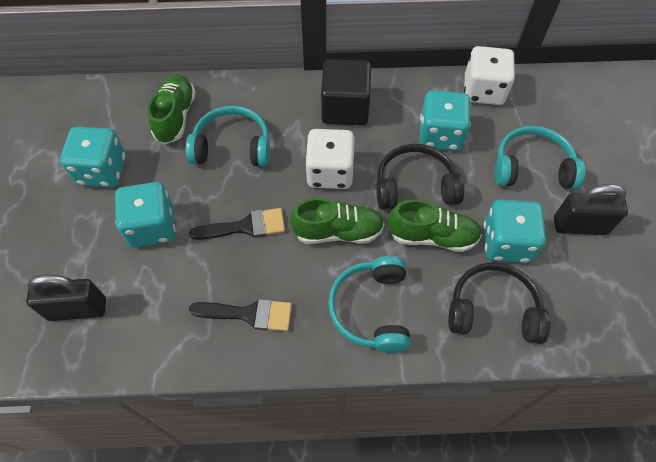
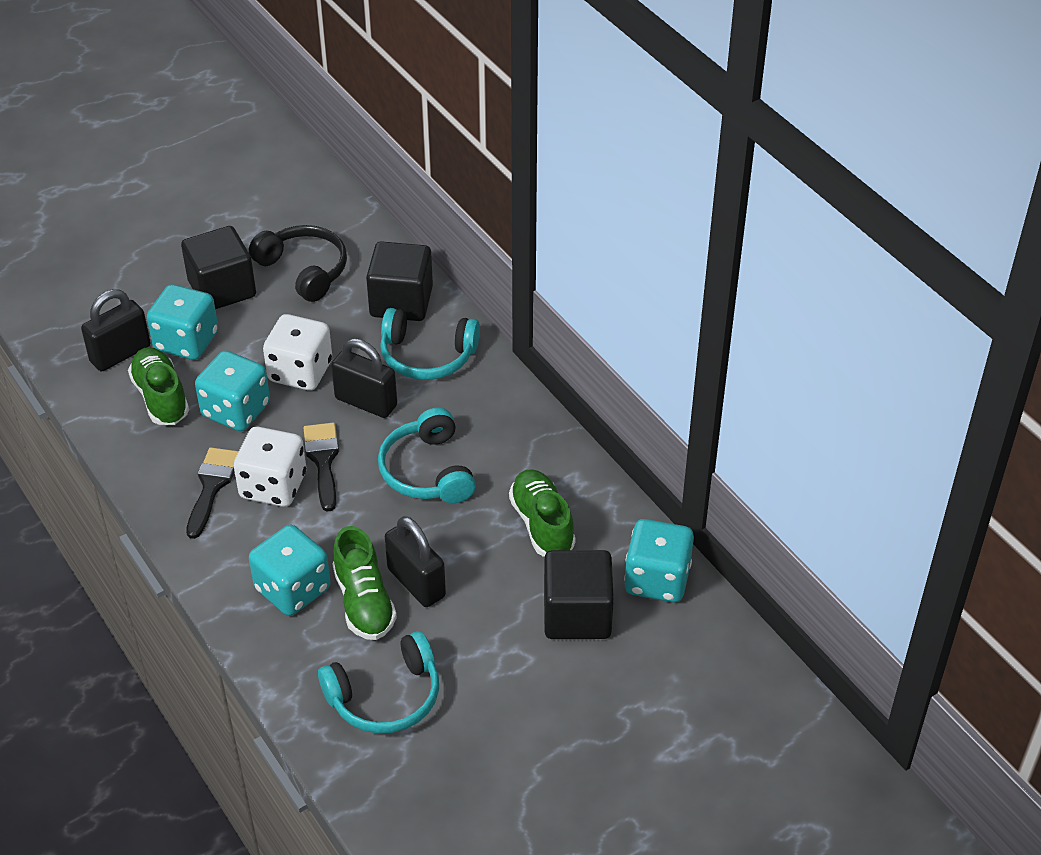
black cube: 1 -> 3
black headphones: 2 -> 1
black padlock: 2 -> 3

